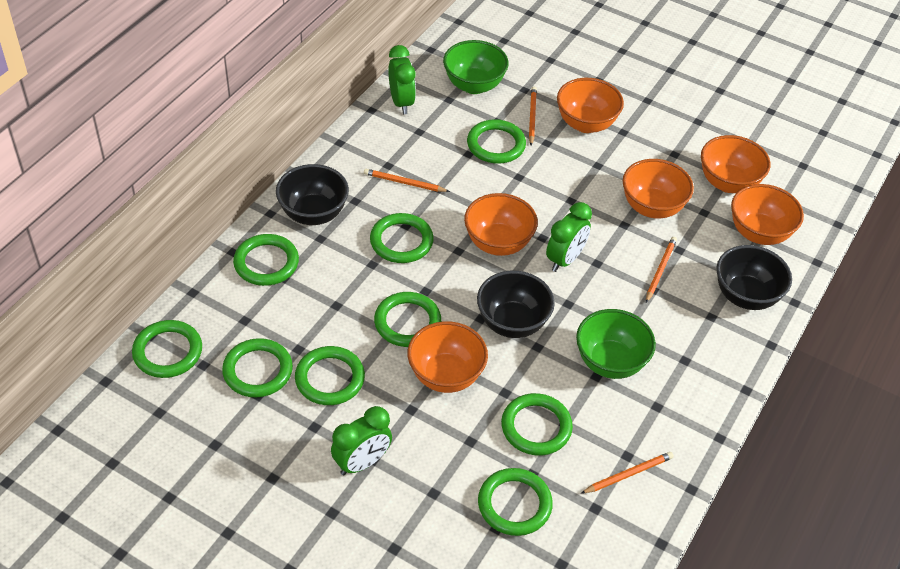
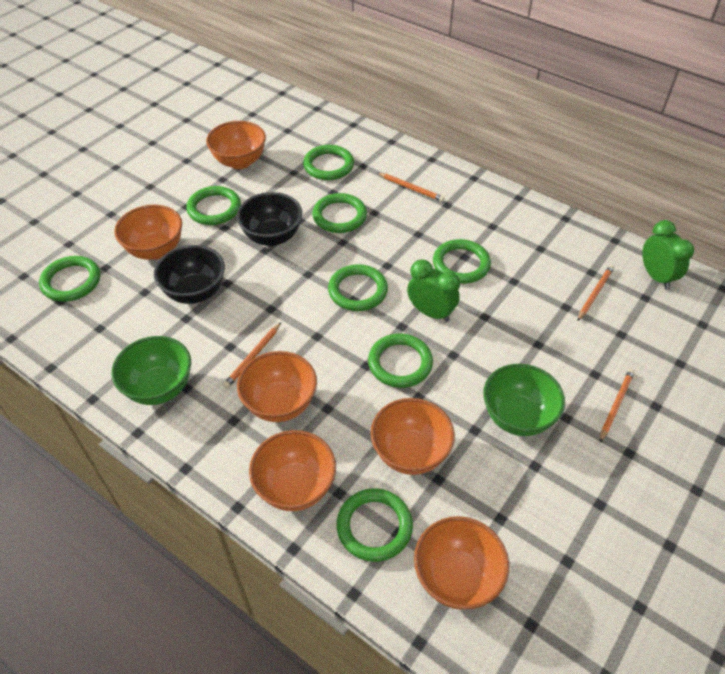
black bowl: 3 -> 2
green clock: 3 -> 2
green ring: 9 -> 8

